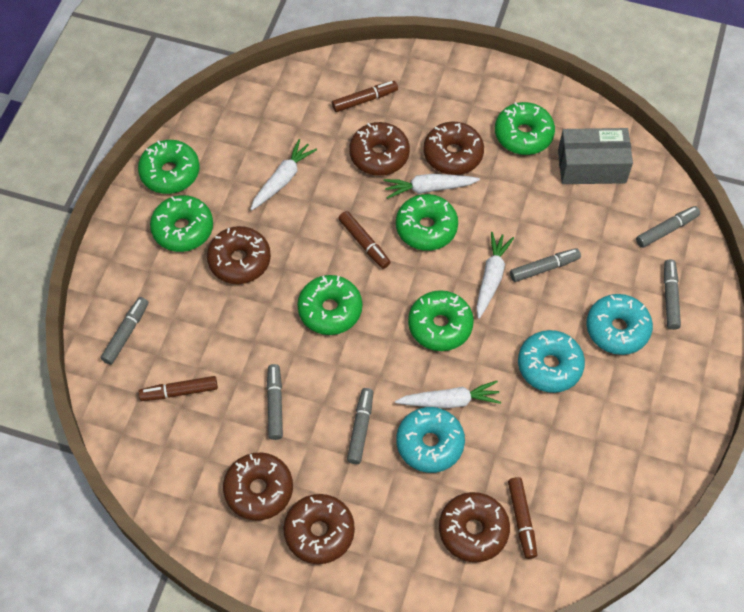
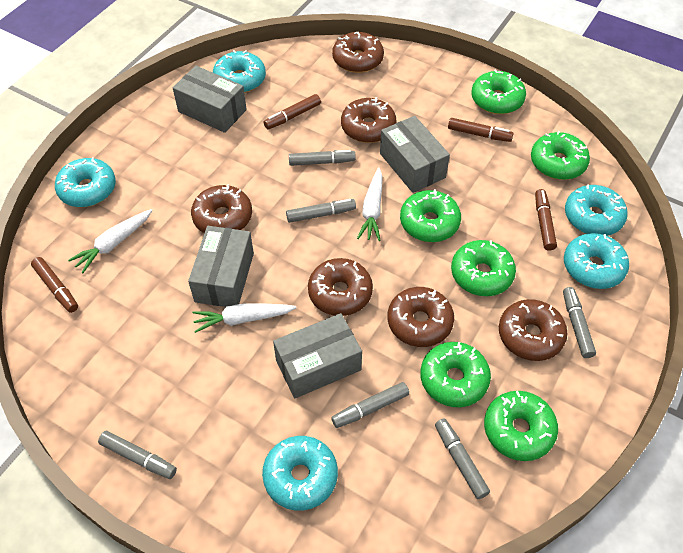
grey box: 1 -> 4
turquoise donut: 3 -> 5
white carrot: 4 -> 3

